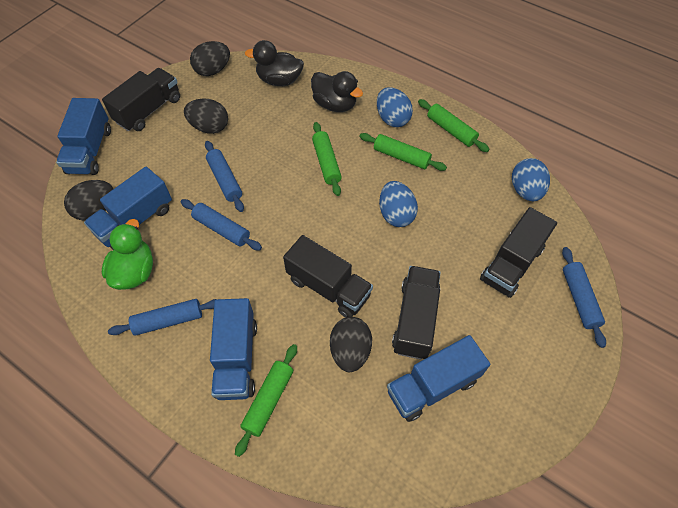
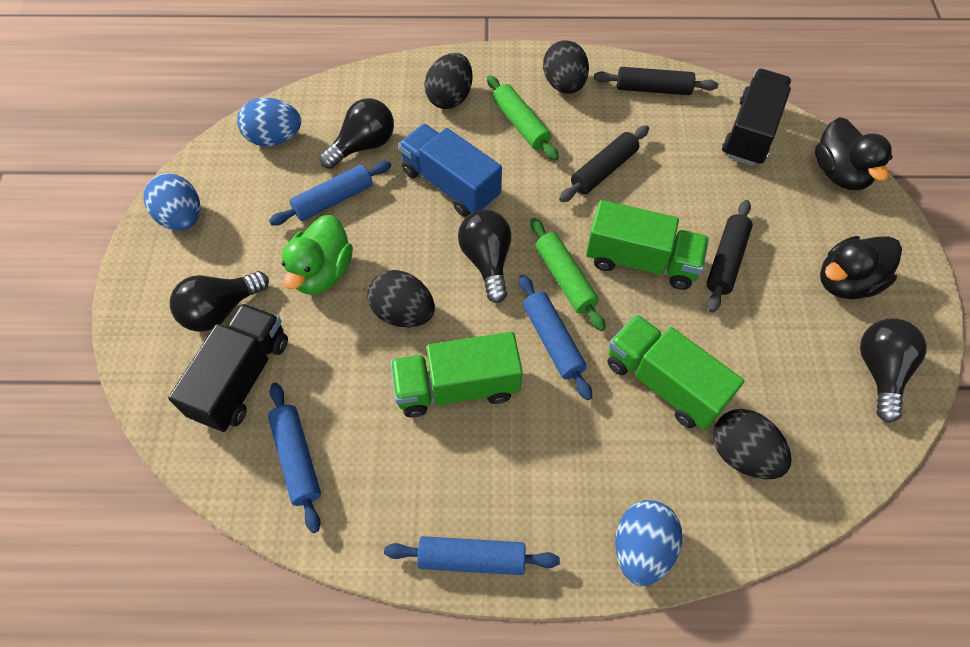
black light bulb: 0 -> 4
black rolling pin: 0 -> 3
black truck: 4 -> 2
blue truck: 4 -> 1
green rolling pin: 4 -> 2
green truck: 0 -> 3

